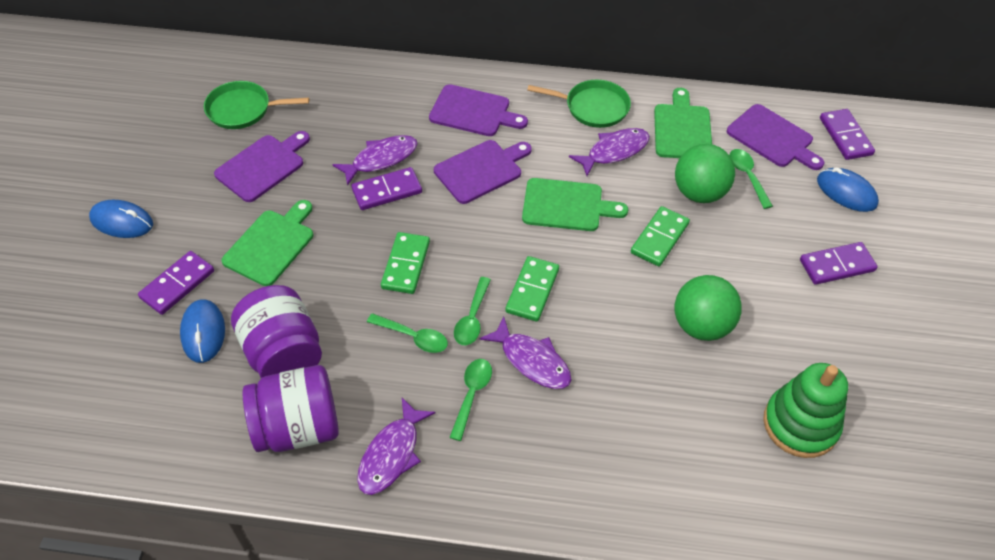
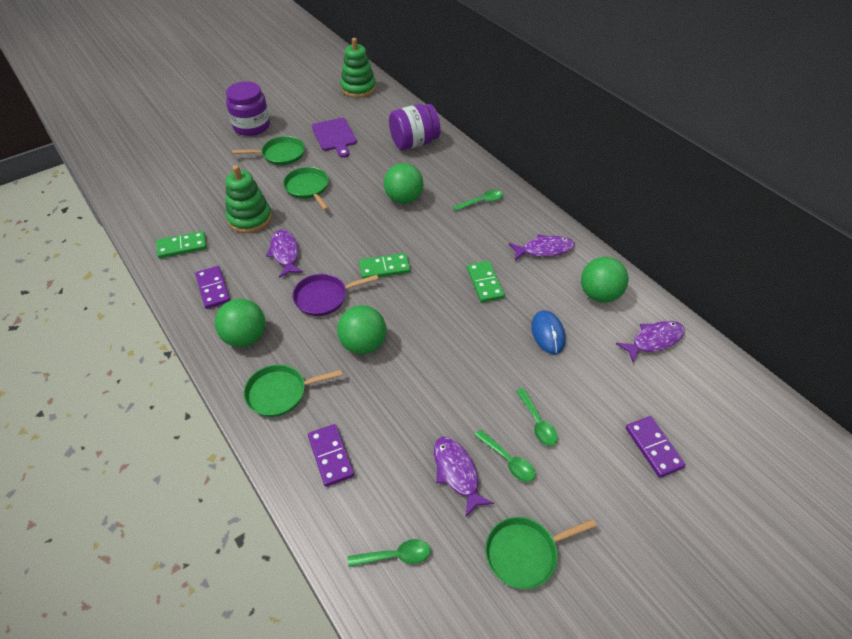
blue mouse: 3 -> 1
green ball: 2 -> 4
green cutting board: 3 -> 0
green pan: 2 -> 4
green stacking toy: 1 -> 2
purple cutting board: 4 -> 1
purple domino: 4 -> 3
purple pan: 0 -> 1

